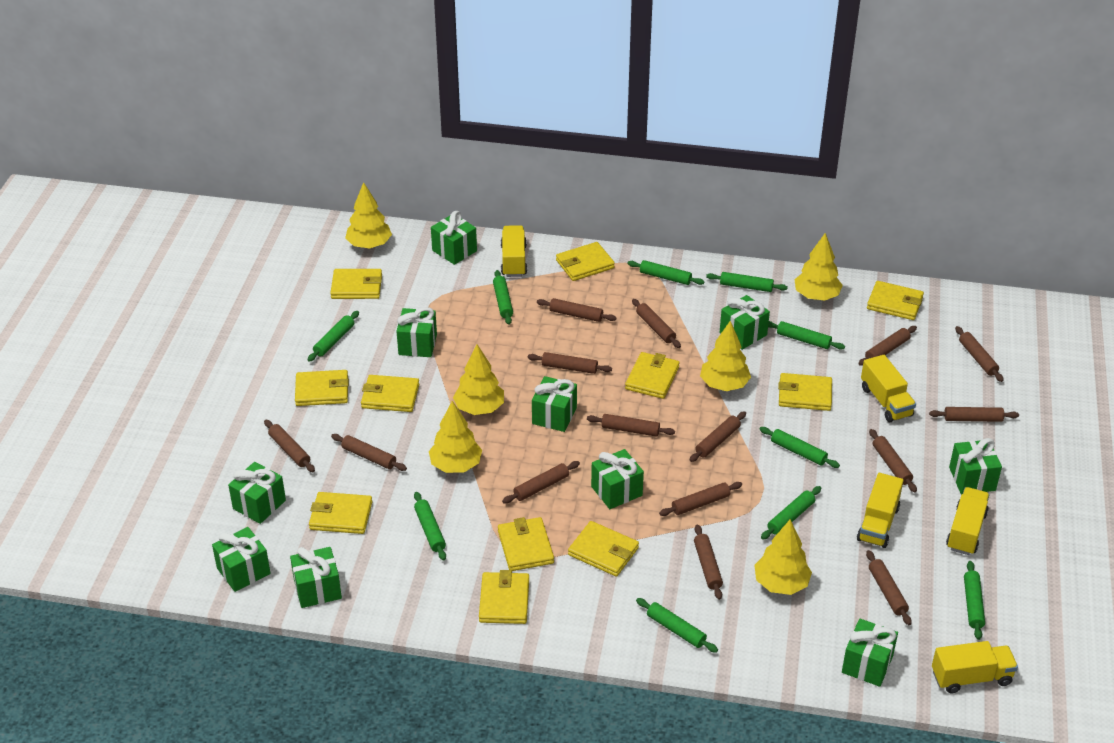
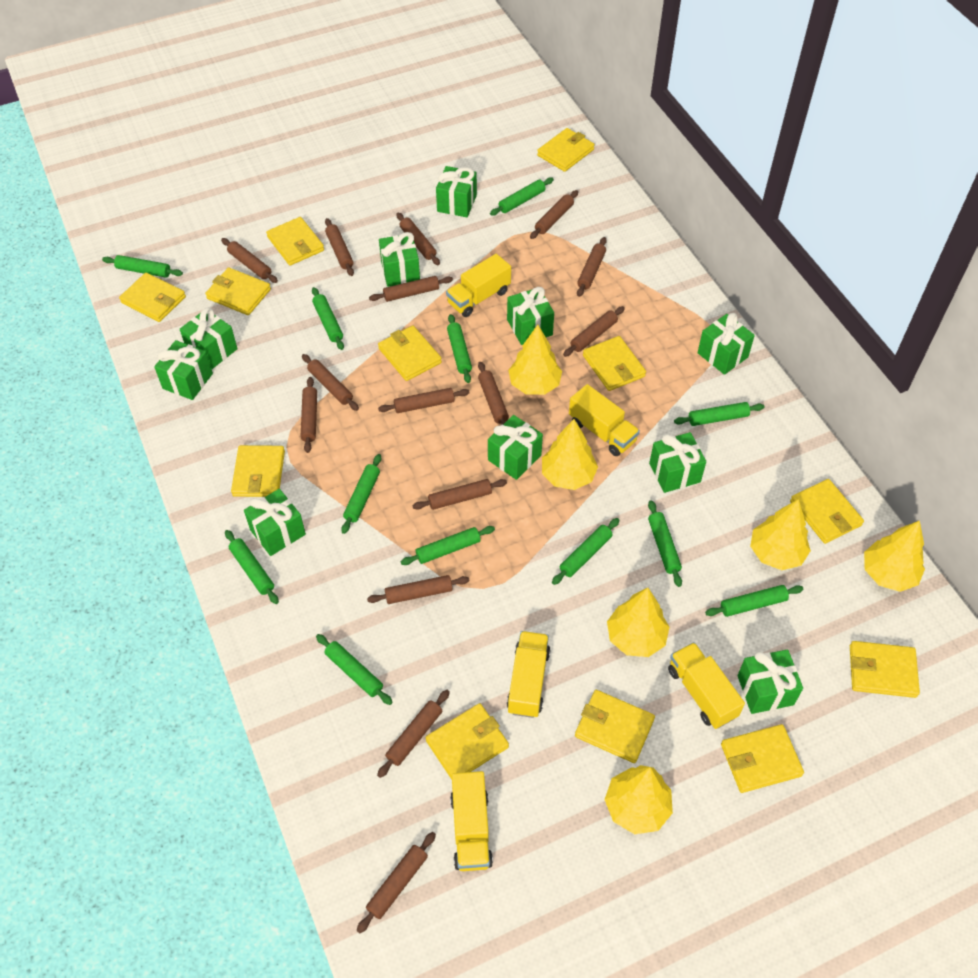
green rolling pin: 10 -> 12
yellow wallet: 11 -> 12

